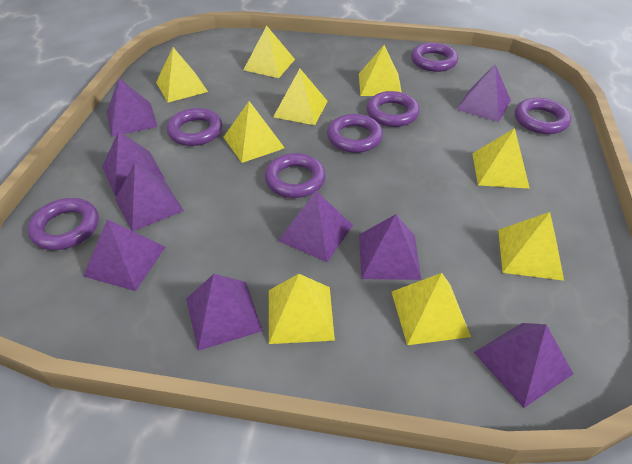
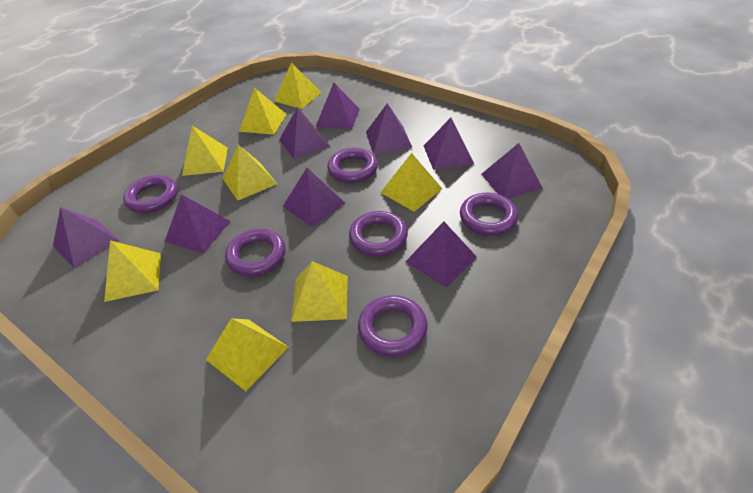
purple ring: 7 -> 6
yellow pyramid: 9 -> 8

